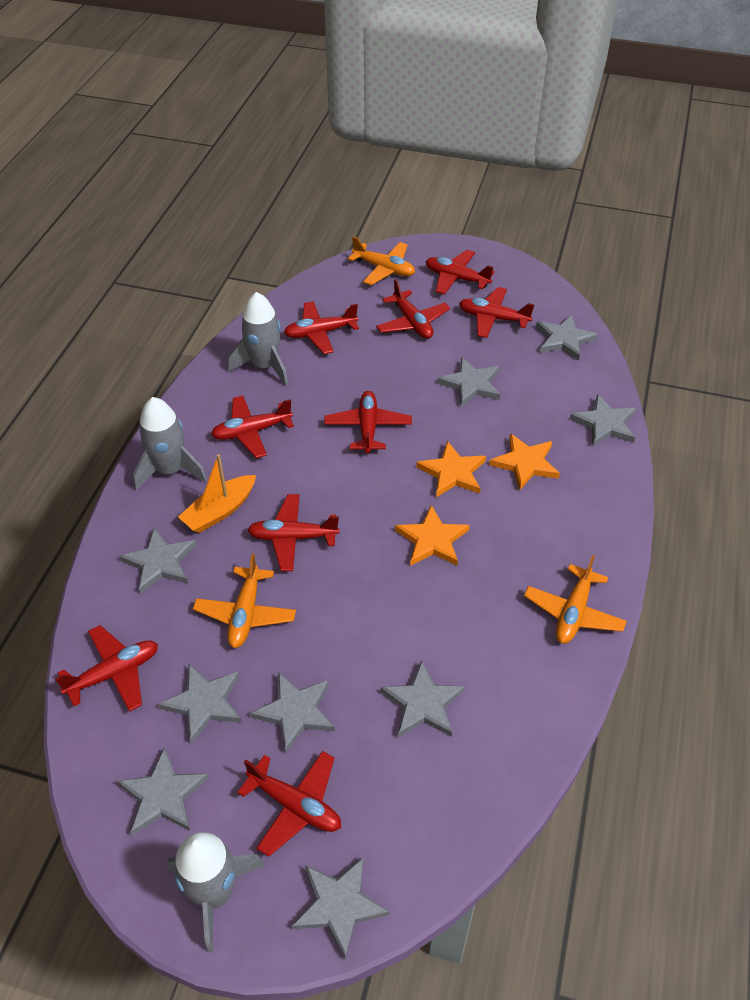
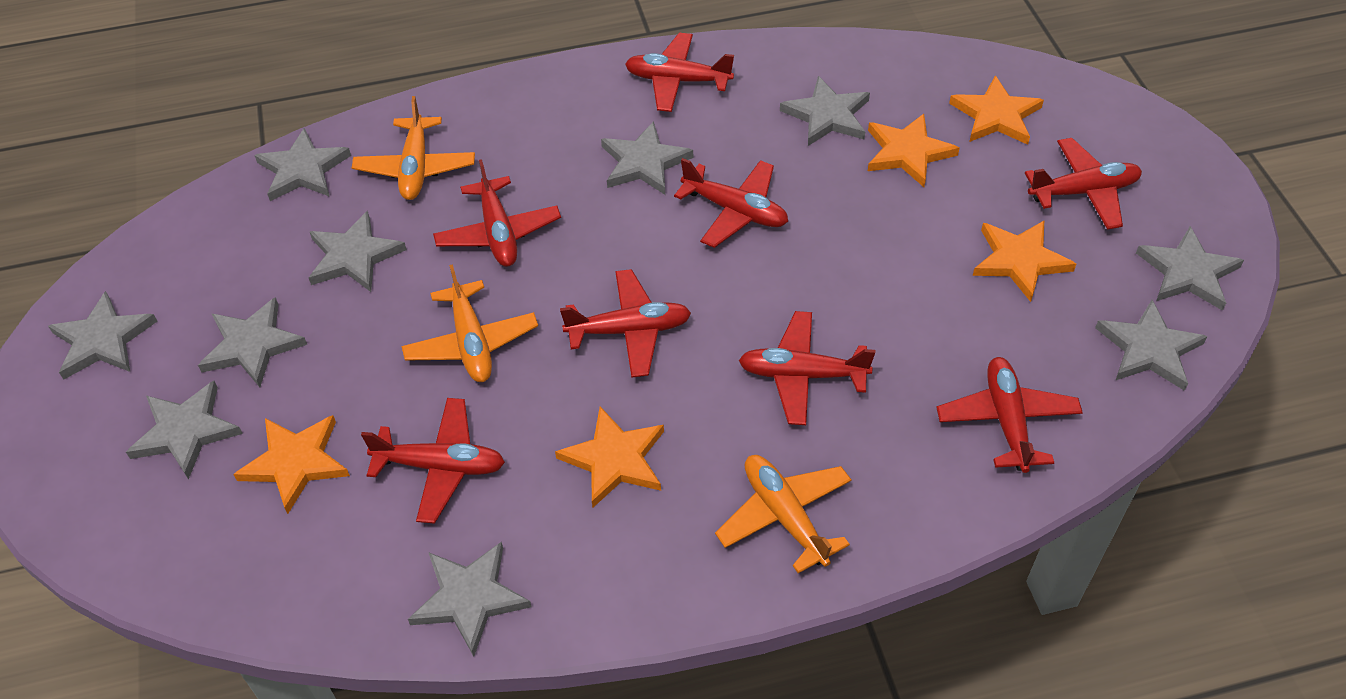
grey rocket: 3 -> 0
grey star: 9 -> 10
orange boat: 1 -> 0
orange star: 3 -> 5
red plane: 9 -> 8

